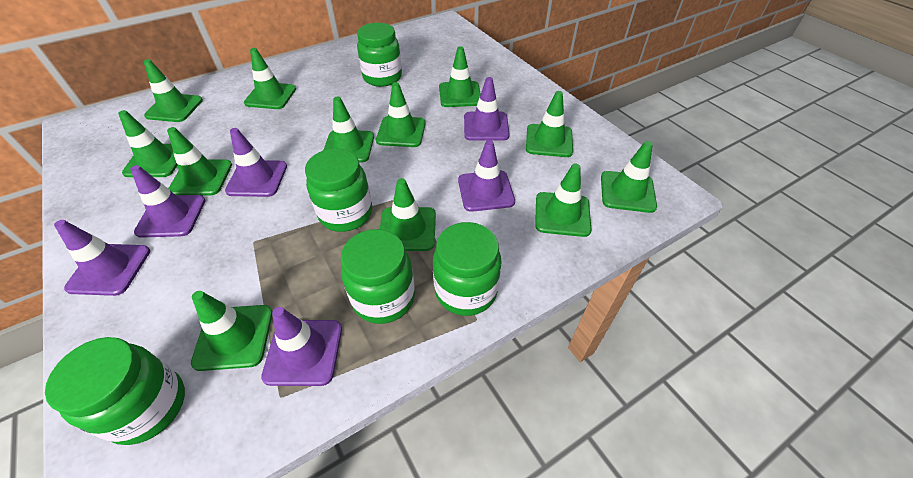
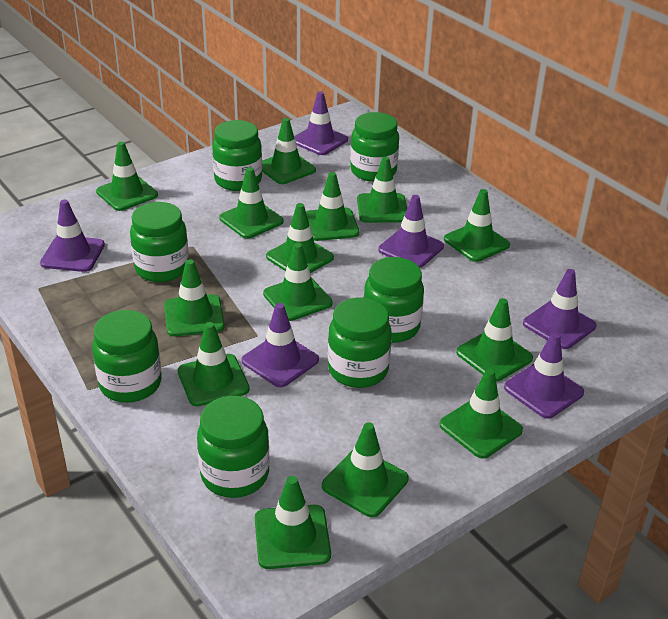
green jar: 5 -> 7
green traffic cone: 12 -> 14

